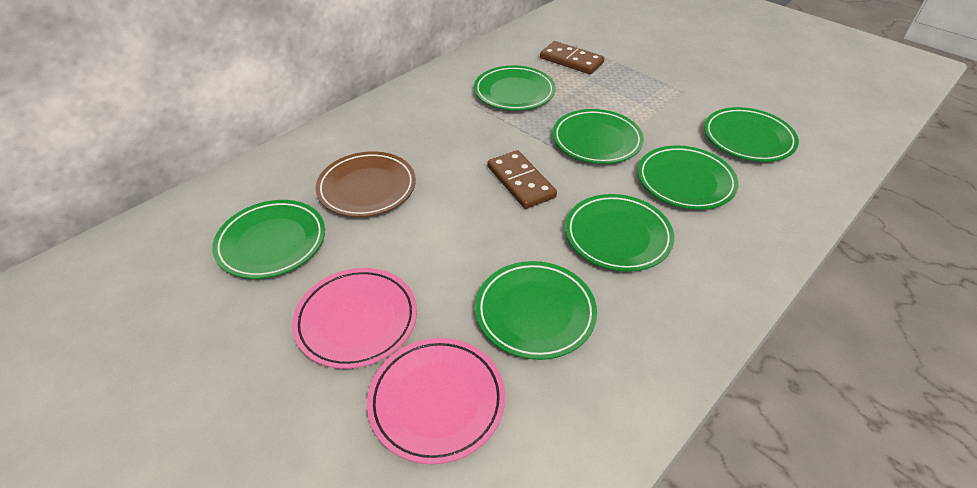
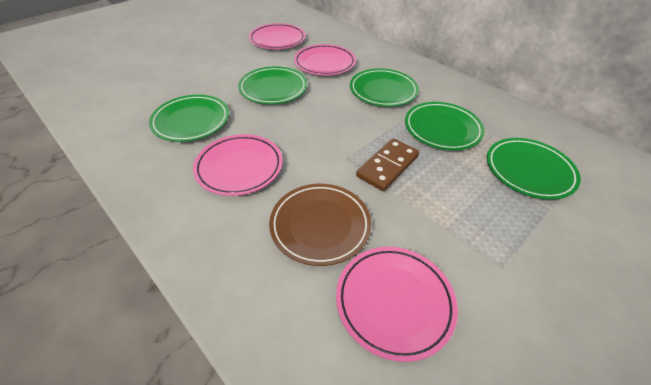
brown domino: 2 -> 1
green plate: 7 -> 5
pink plate: 2 -> 4

